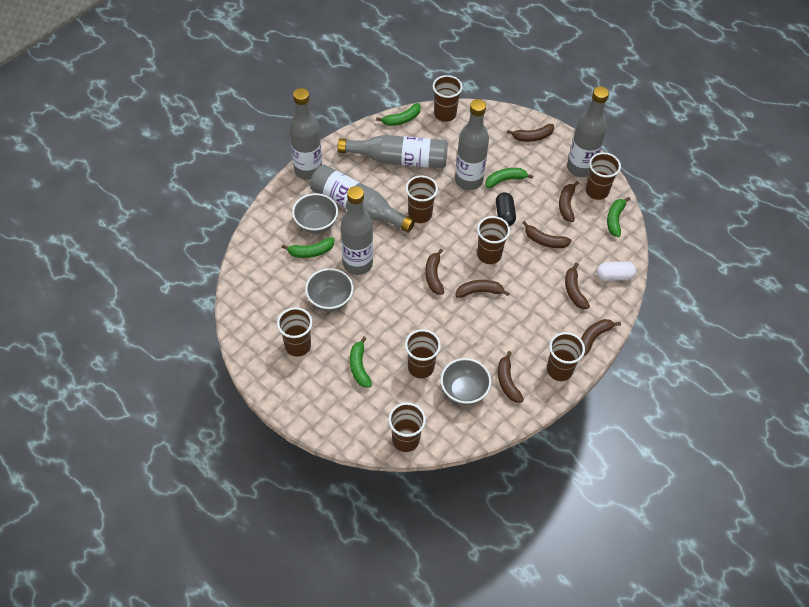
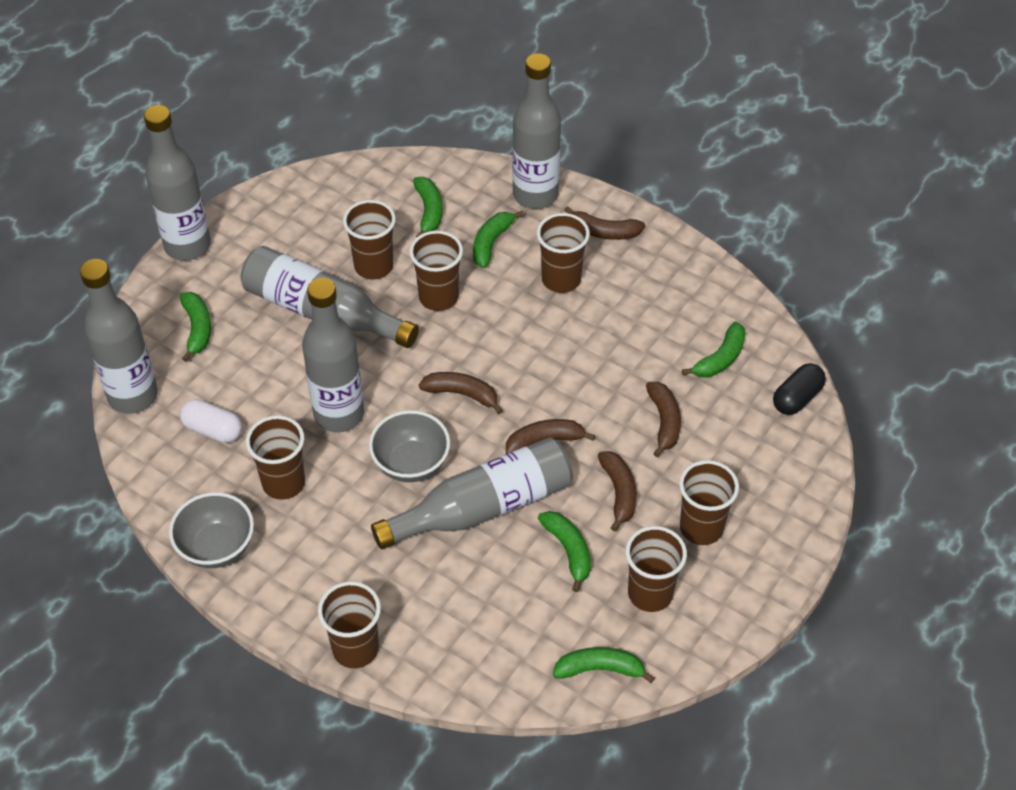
brown banana: 8 -> 5
brown cup: 8 -> 7
green banana: 5 -> 6
grey bowl: 3 -> 2

